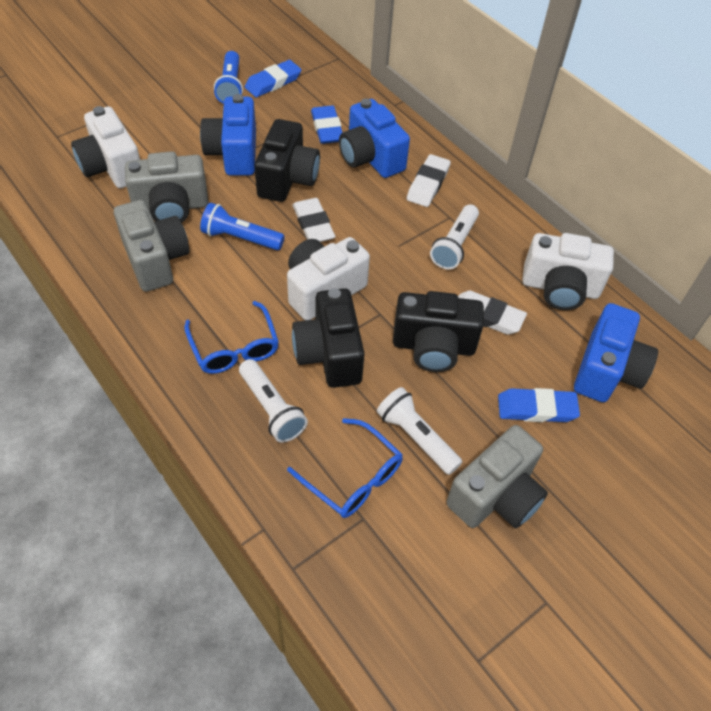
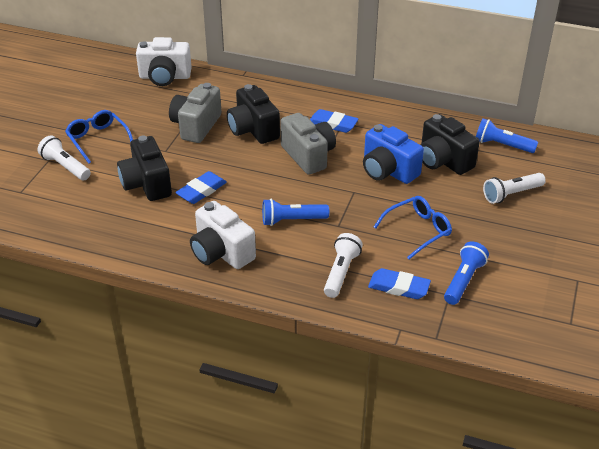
blue camera: 3 -> 1
blue flashlight: 2 -> 3
grey camera: 3 -> 2
white camera: 3 -> 2
white eraser: 3 -> 0

